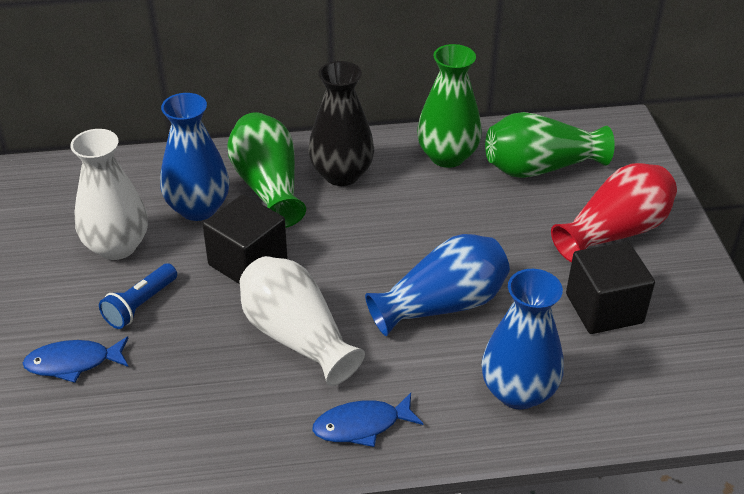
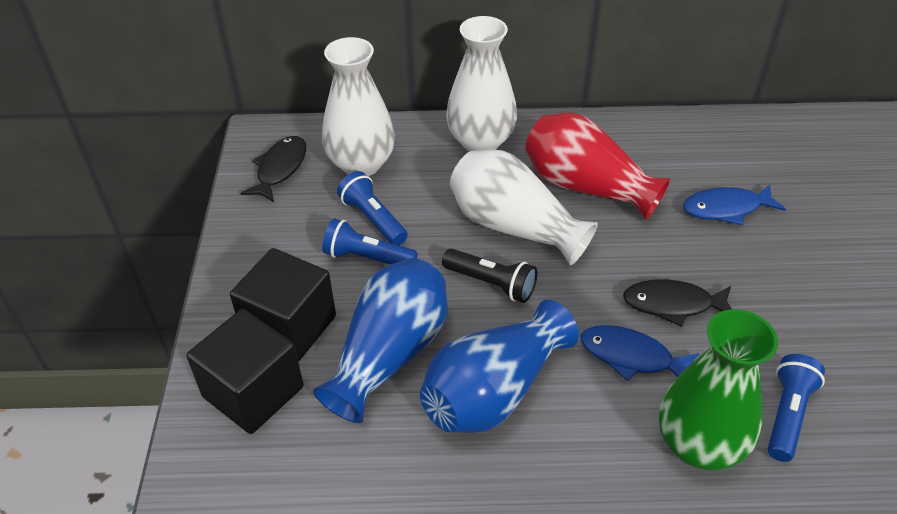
black fish: 0 -> 2
black flashlight: 0 -> 1
black vase: 1 -> 0
blue flashlight: 1 -> 3
blue vase: 3 -> 2
green vase: 3 -> 1
white vase: 2 -> 3

